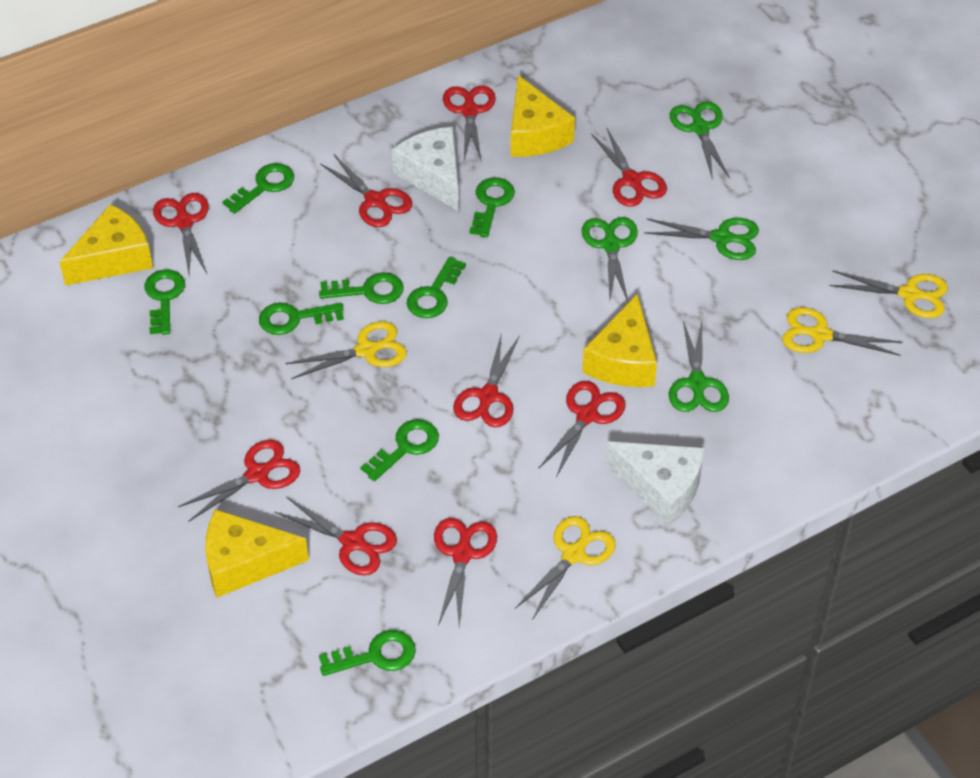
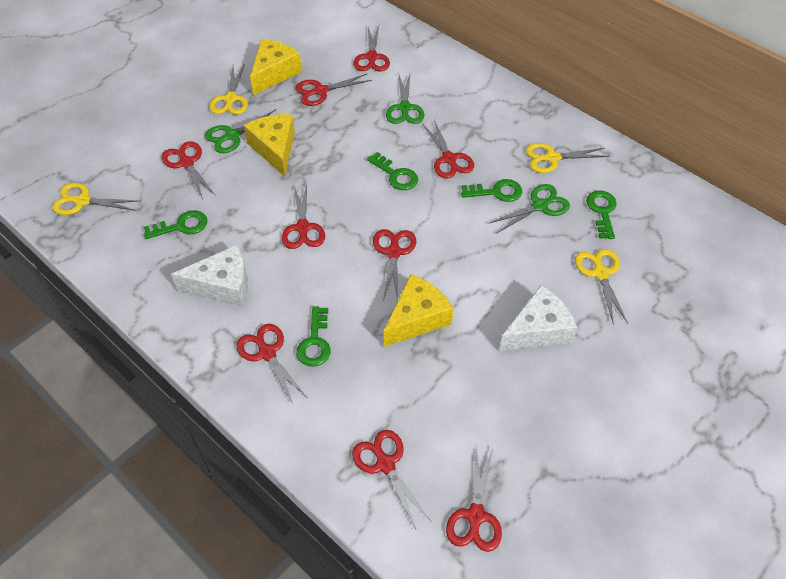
green key: 8 -> 5
green scissors: 4 -> 3
yellow cheese: 4 -> 3

